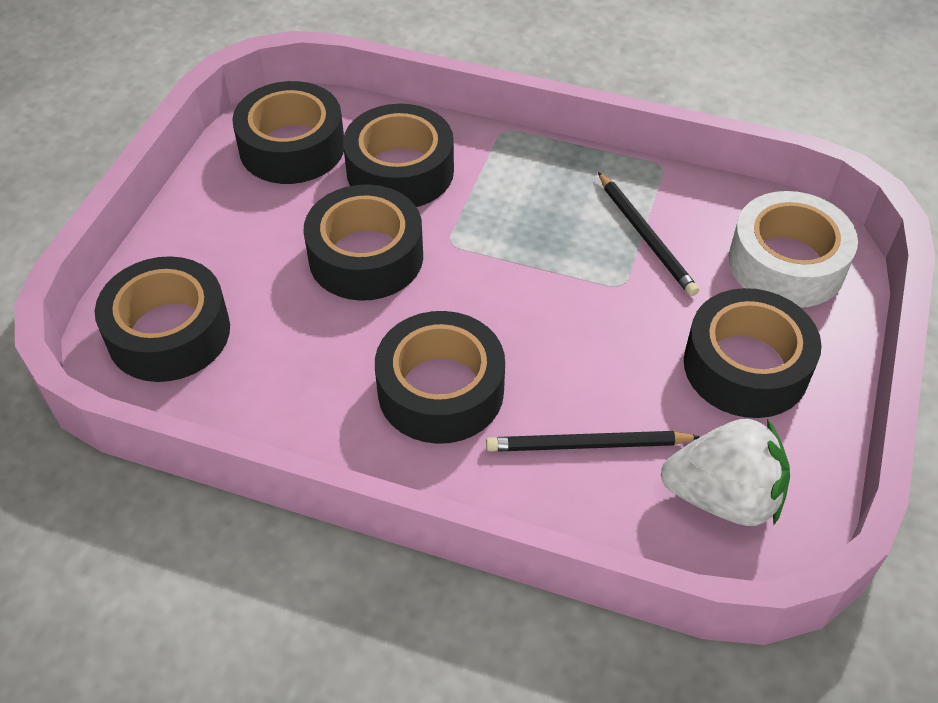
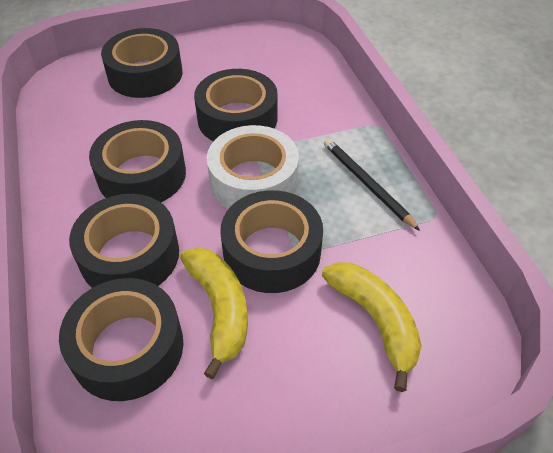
black pencil: 2 -> 1
white strawberry: 1 -> 0
yellow banana: 0 -> 2

